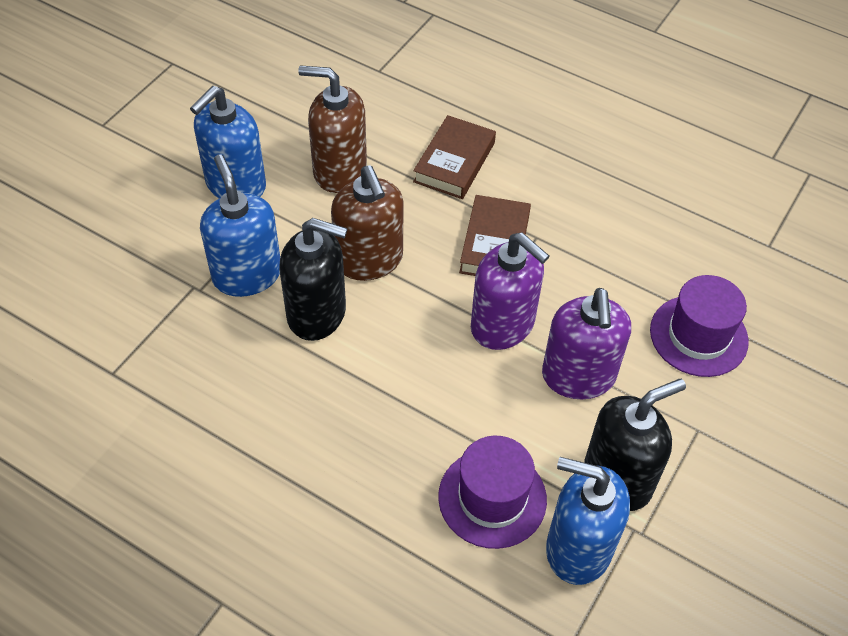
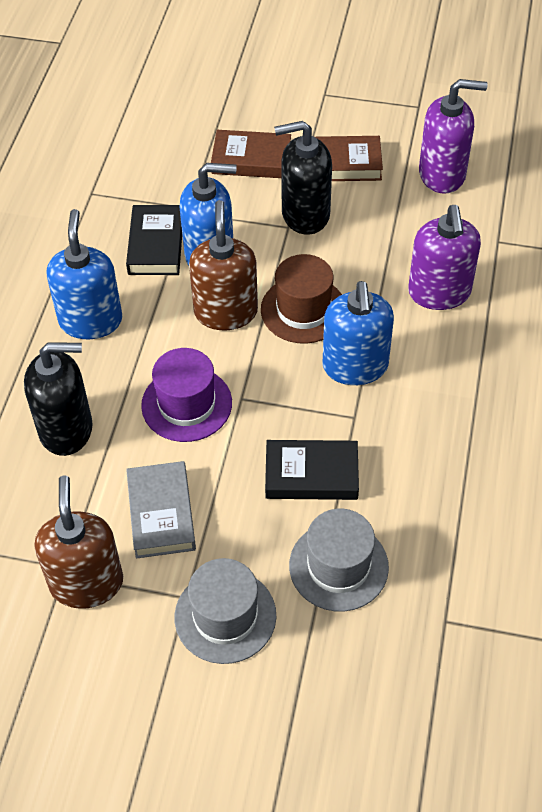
black book: 0 -> 2
brown hat: 0 -> 1
grey book: 0 -> 1
grey hat: 0 -> 2
purple hat: 2 -> 1

